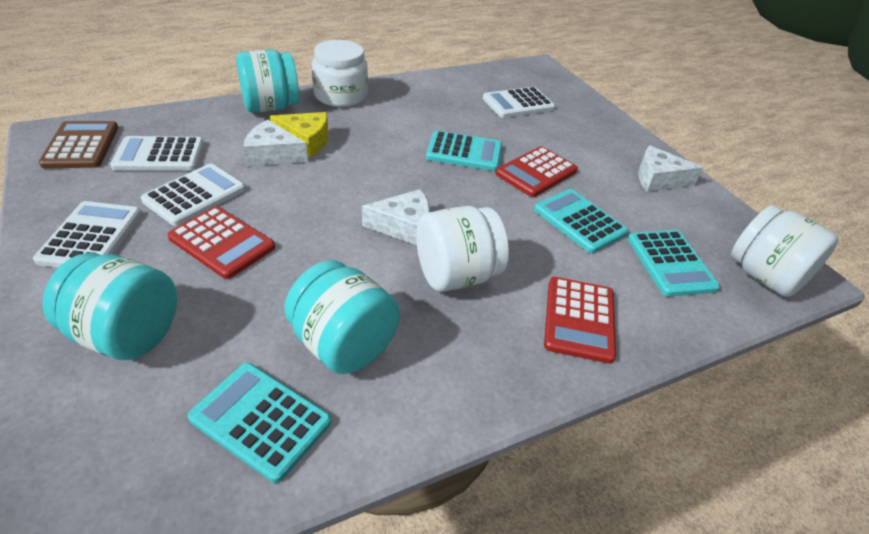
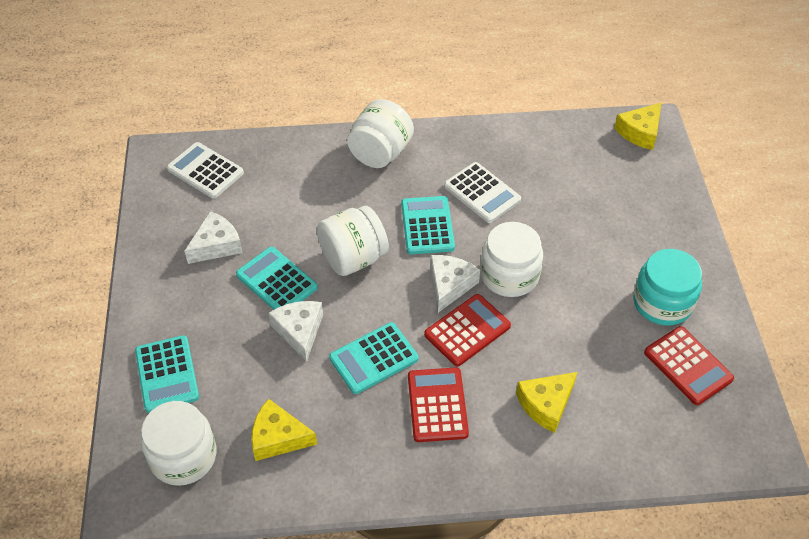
brown calculator: 1 -> 0
turquoise jar: 3 -> 1
white calculator: 4 -> 2
white jar: 3 -> 4
yellow cheese: 1 -> 3

